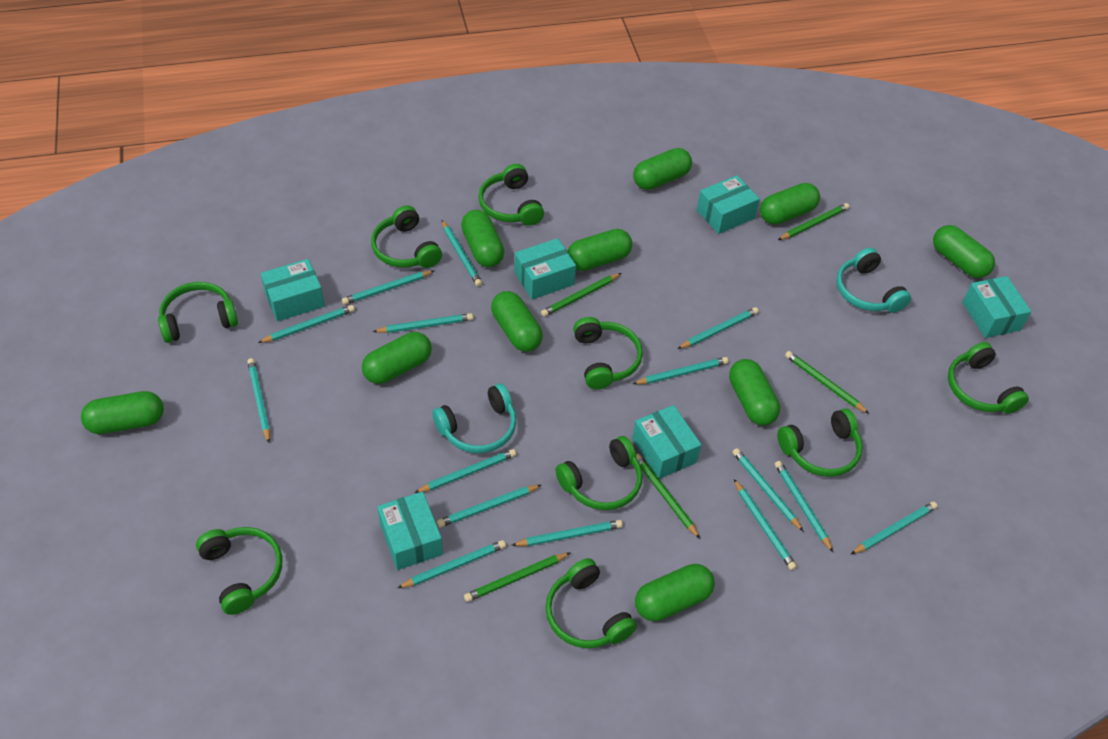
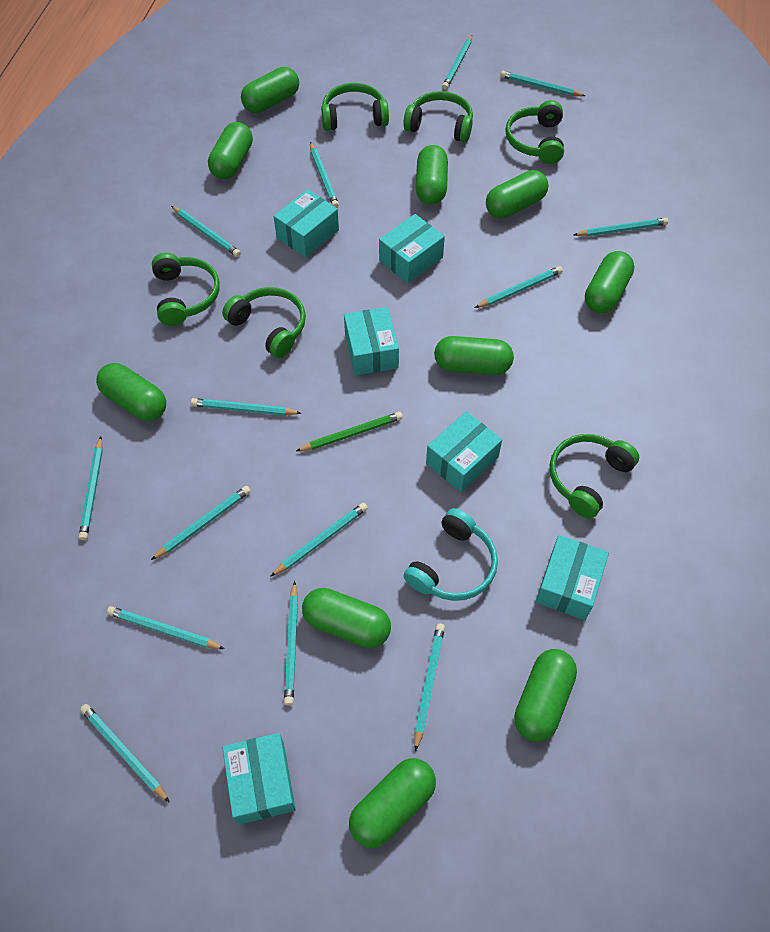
green headphones: 9 -> 6
green pencil: 5 -> 1
turquoise headphones: 2 -> 1
turquoise pencil: 15 -> 14

